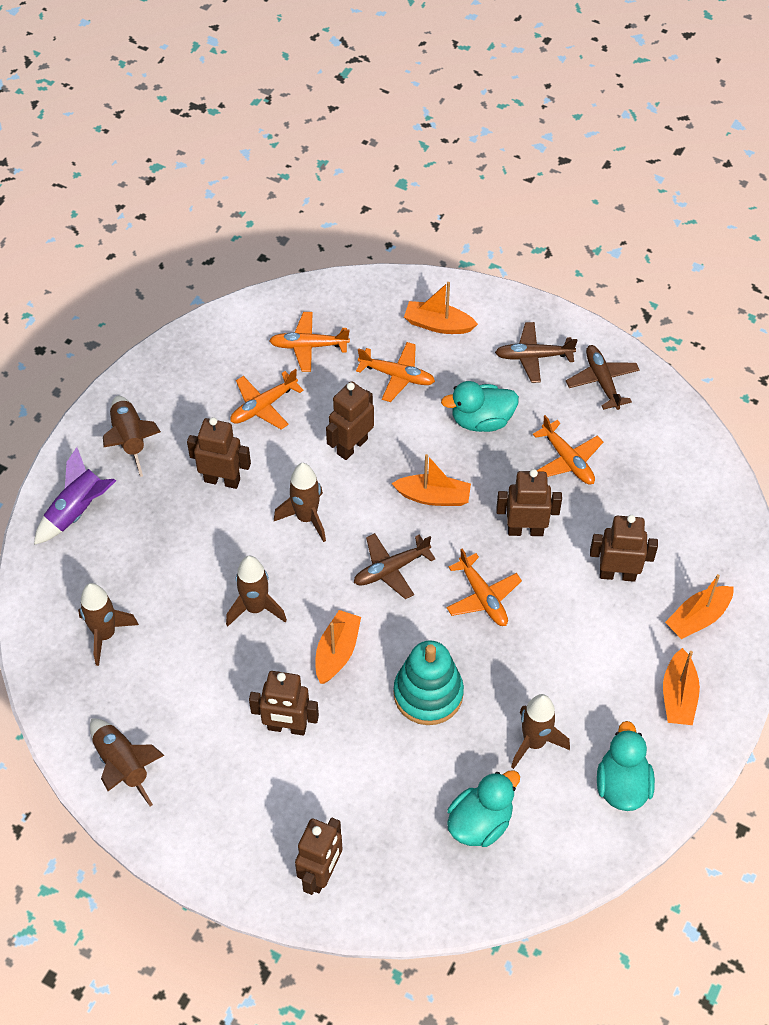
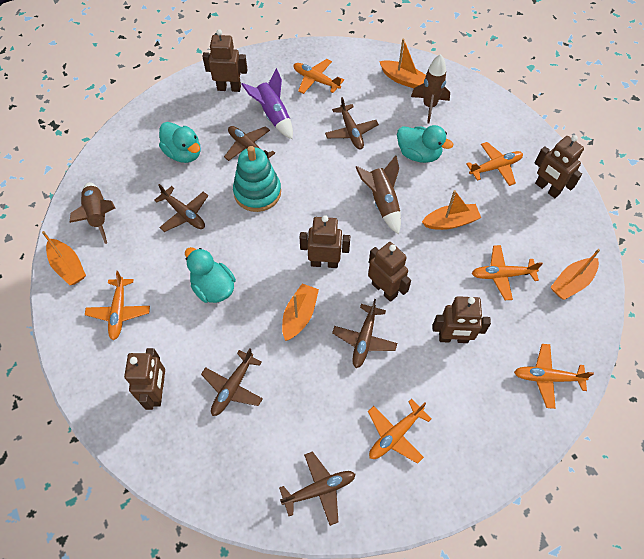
brown plane: 3 -> 6
brown rocket: 6 -> 3
orange plane: 5 -> 6

